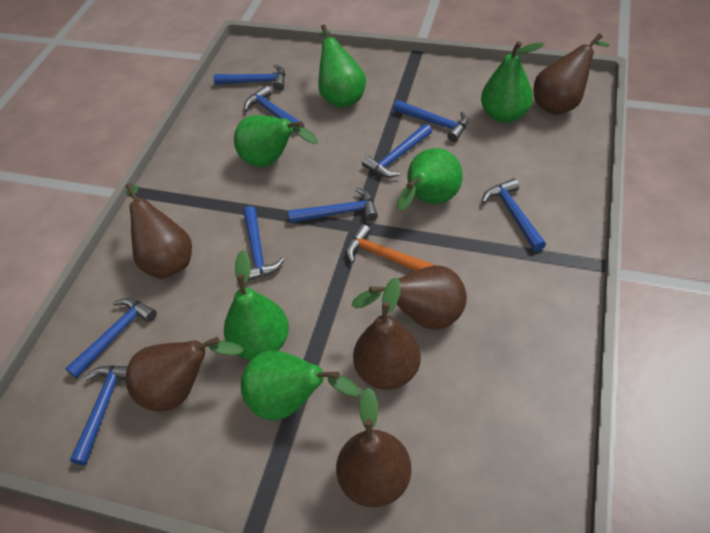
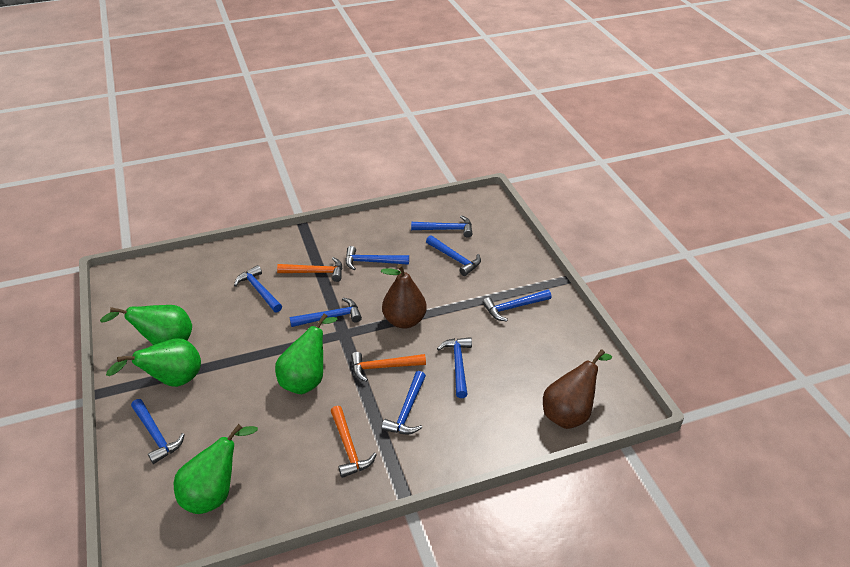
brown pear: 6 -> 2
green pear: 6 -> 4
orange hammer: 1 -> 3

